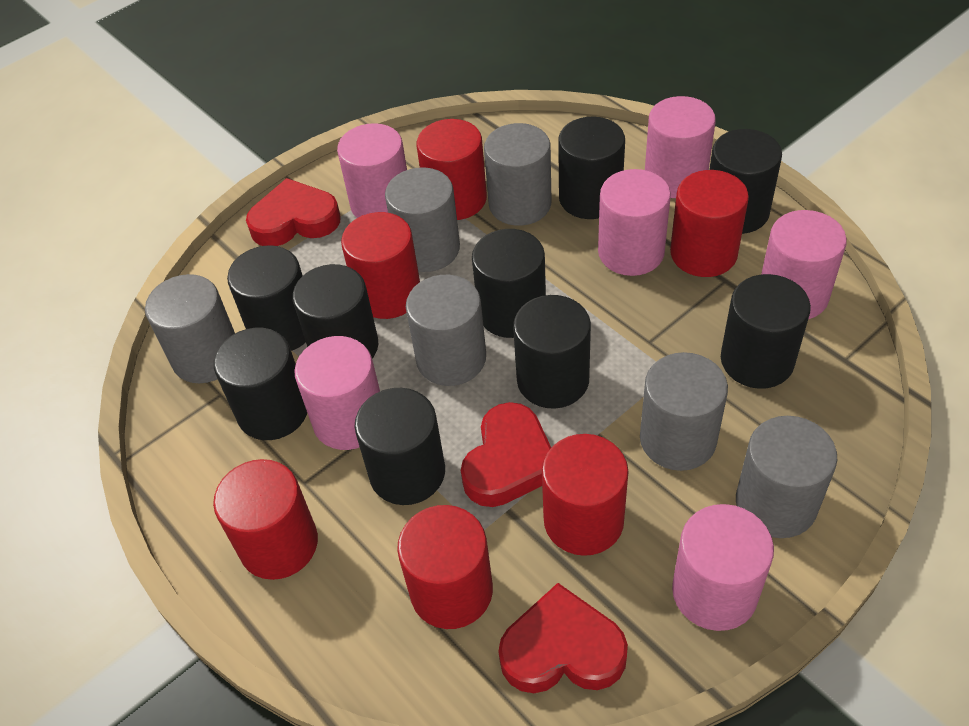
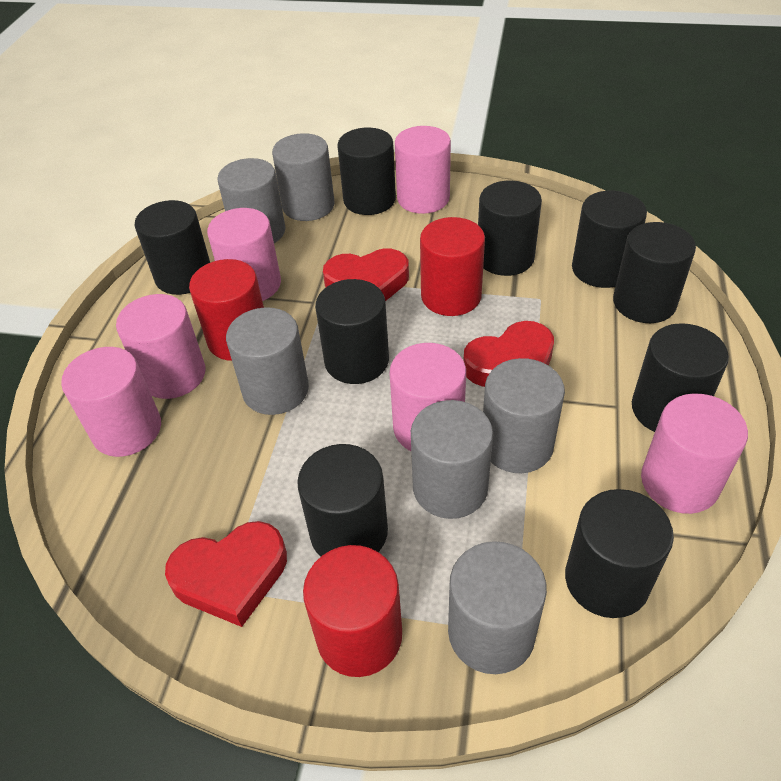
red cylinder: 6 -> 3

